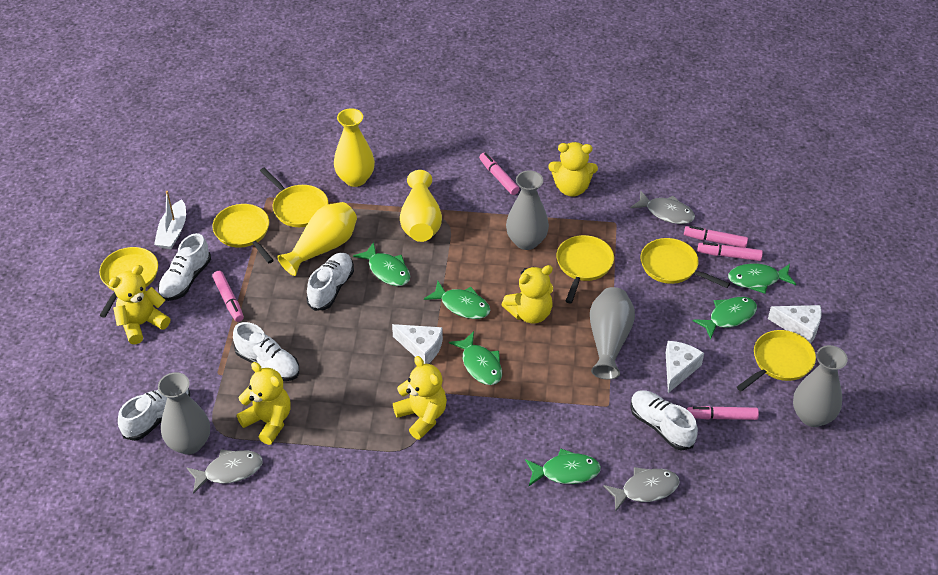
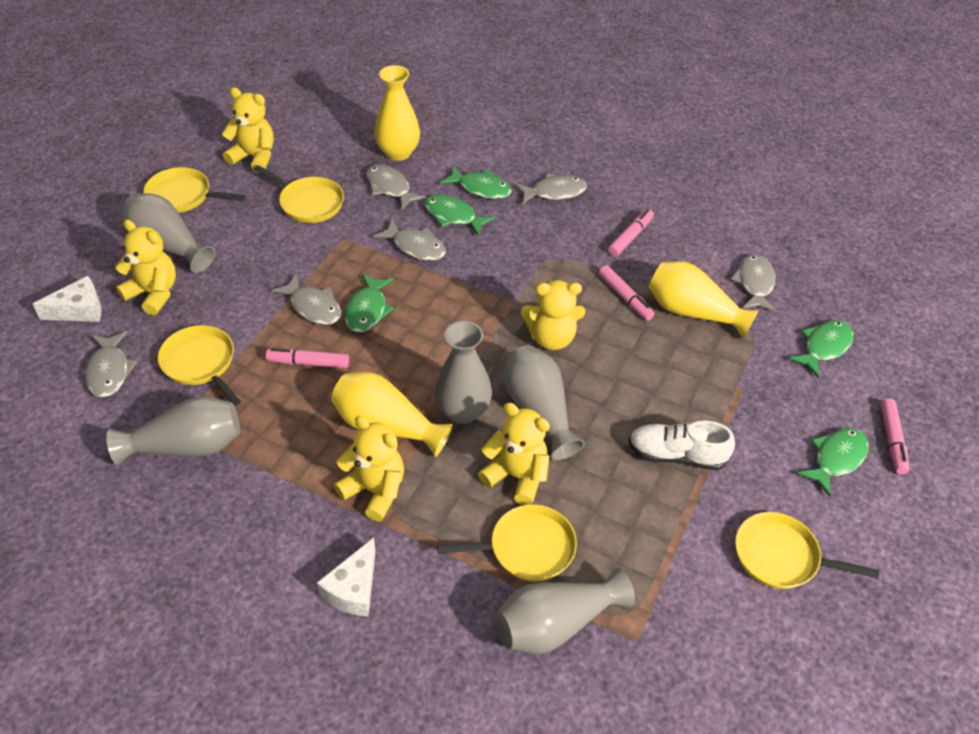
green fish: 6 -> 5
grey fish: 3 -> 6
grey vase: 4 -> 5
pink marker: 5 -> 4
white boat: 1 -> 0
white cheese: 3 -> 2
white shoe: 5 -> 1
yellow pan: 6 -> 5

